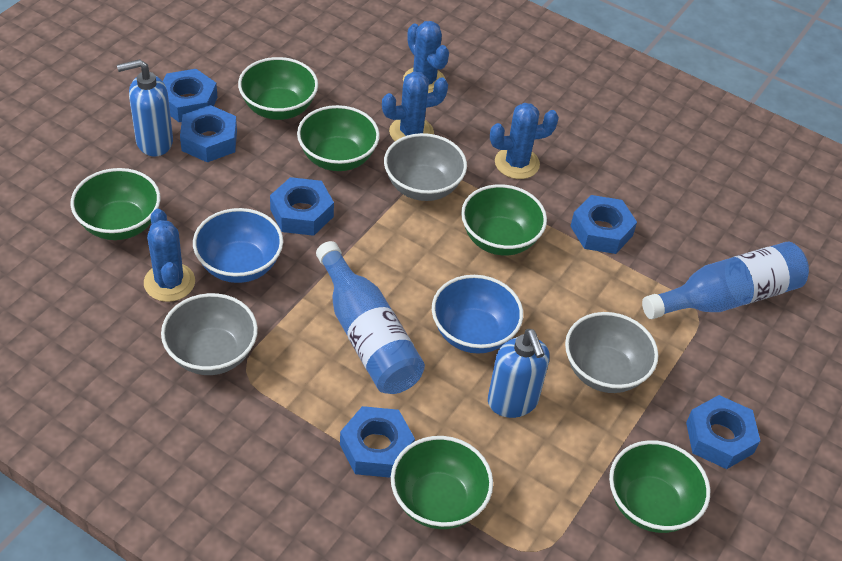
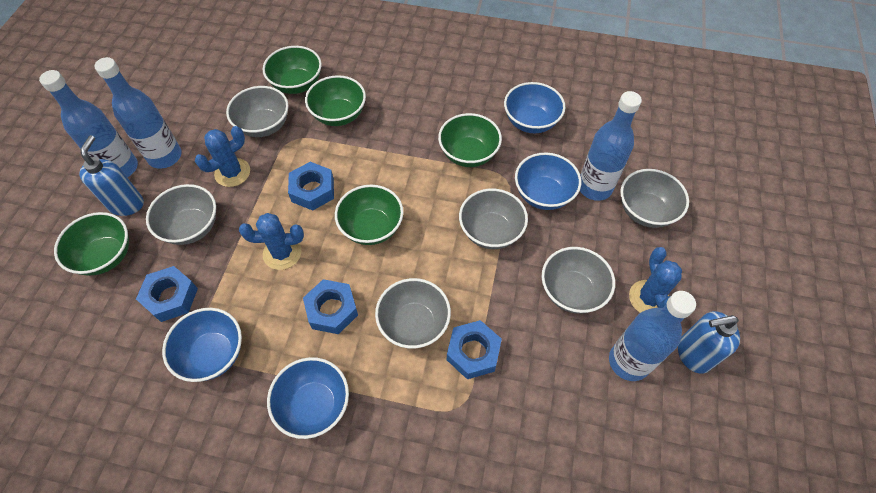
blue bottle: 2 -> 4
blue bowl: 2 -> 4
blue cactus: 4 -> 3
blue nut: 6 -> 4
green bowl: 6 -> 5
grey bowl: 3 -> 6

